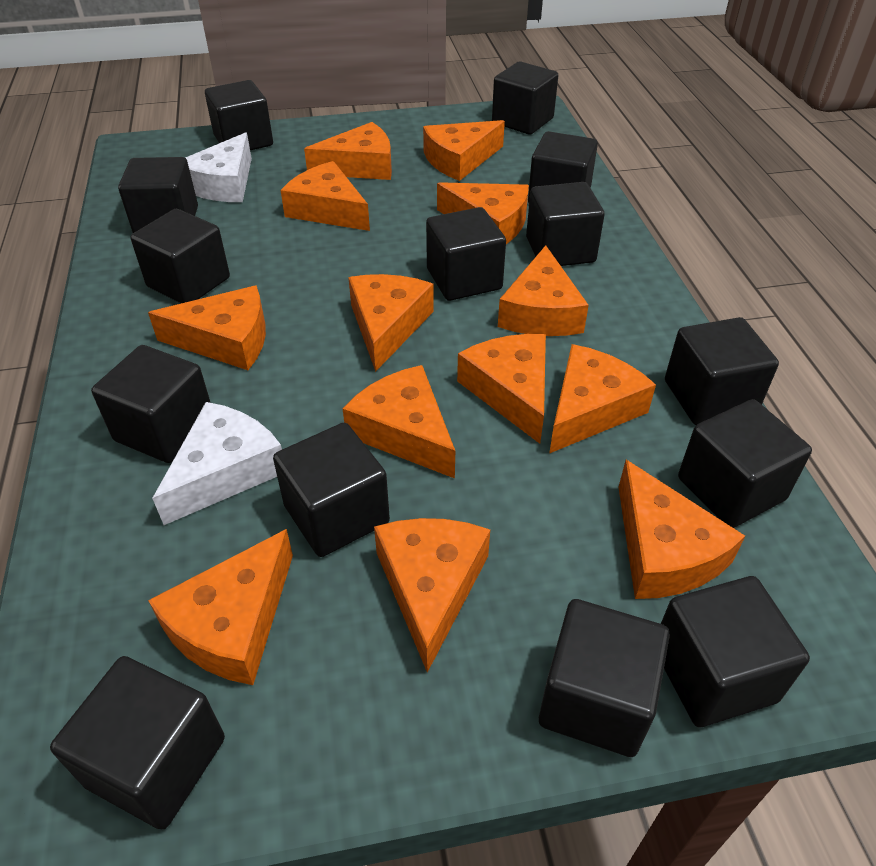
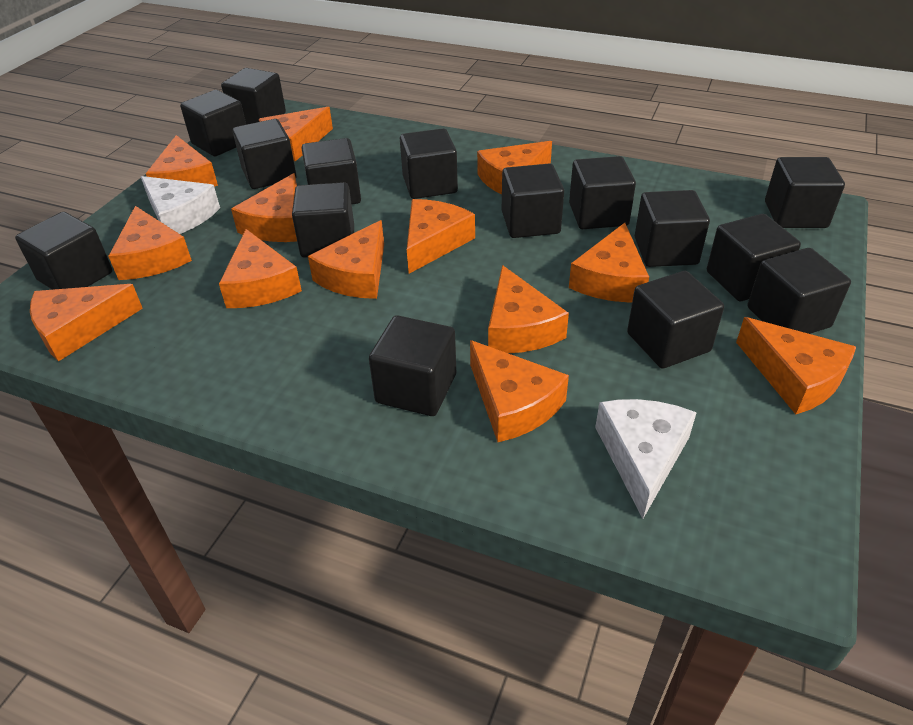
black cube: 14 -> 15

